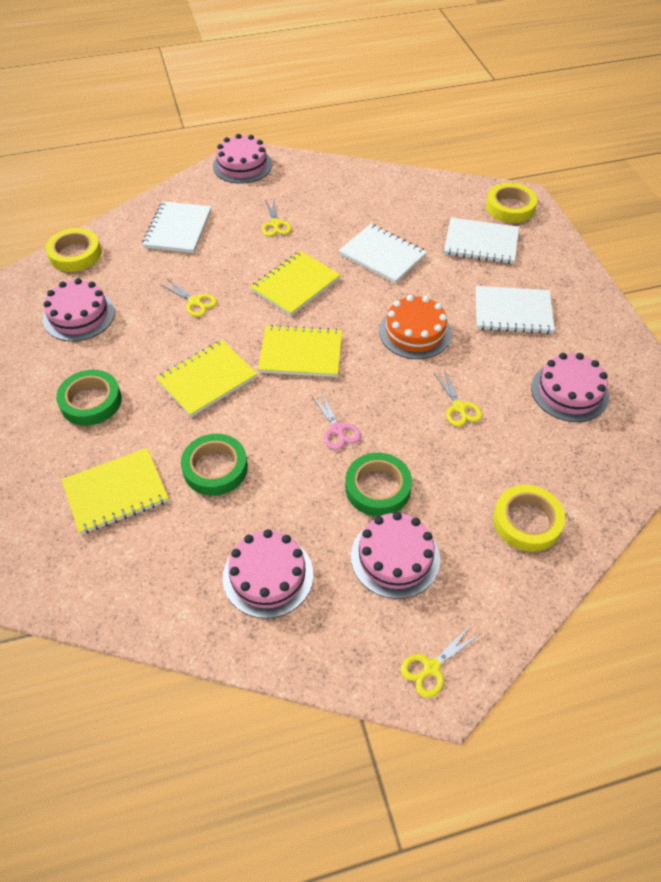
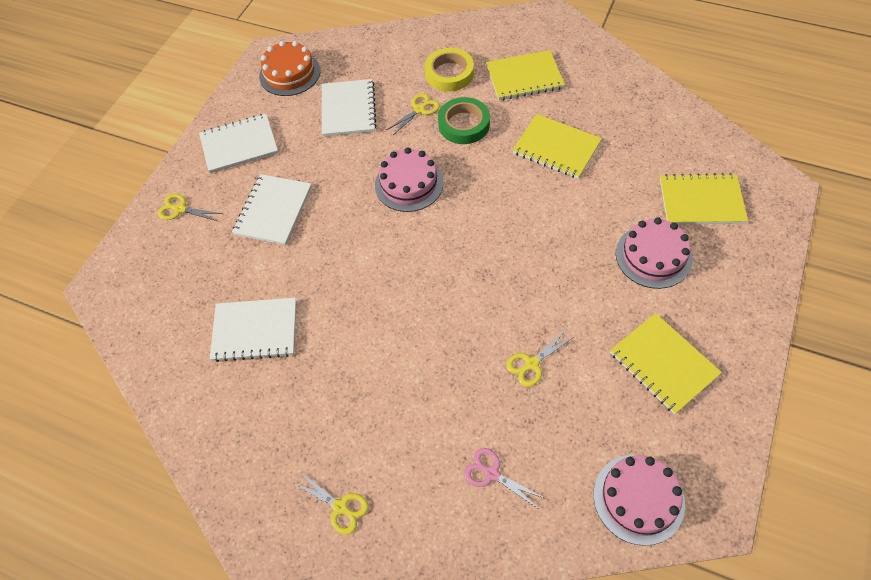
green tape: 3 -> 1
pink cake: 5 -> 3
yellow tape: 3 -> 1

